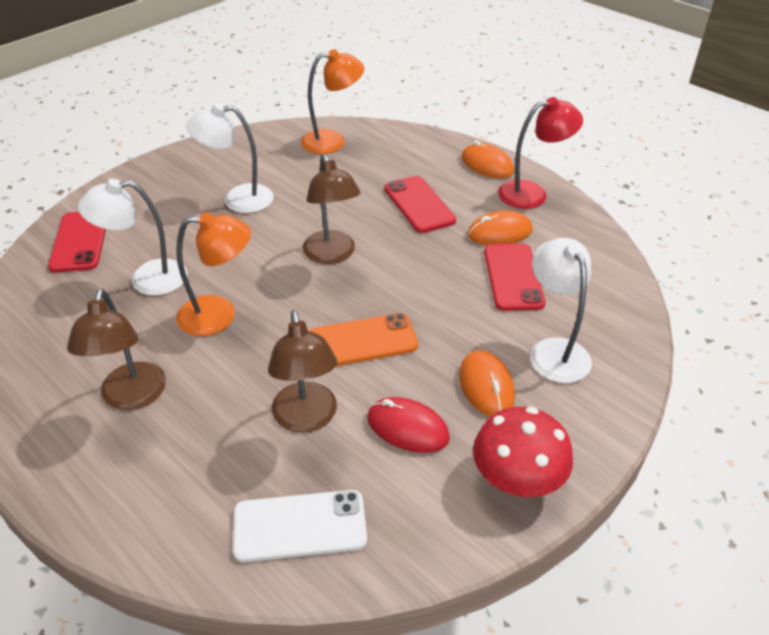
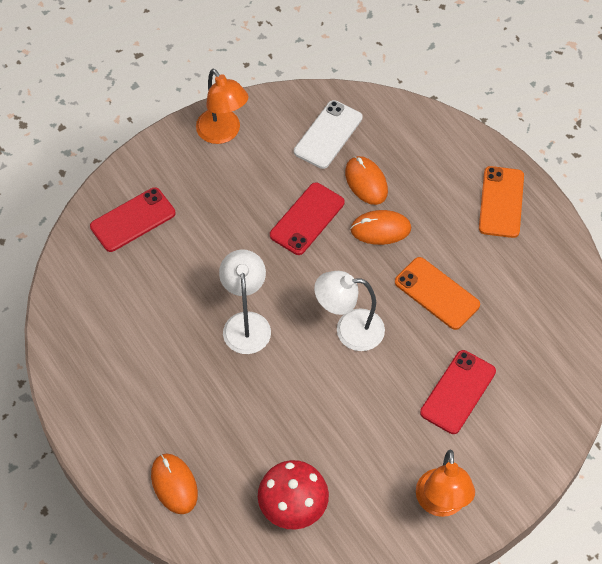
brown lamp: 3 -> 0
orange phone: 1 -> 2
red lamp: 1 -> 0
red mouse: 1 -> 0
white lamp: 3 -> 2

